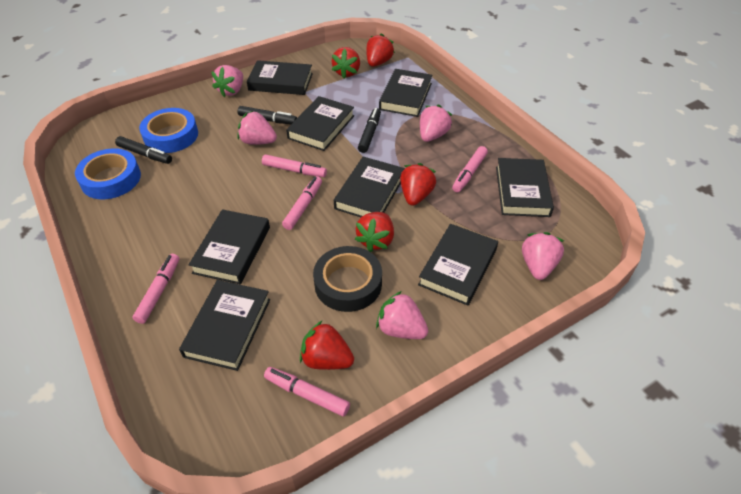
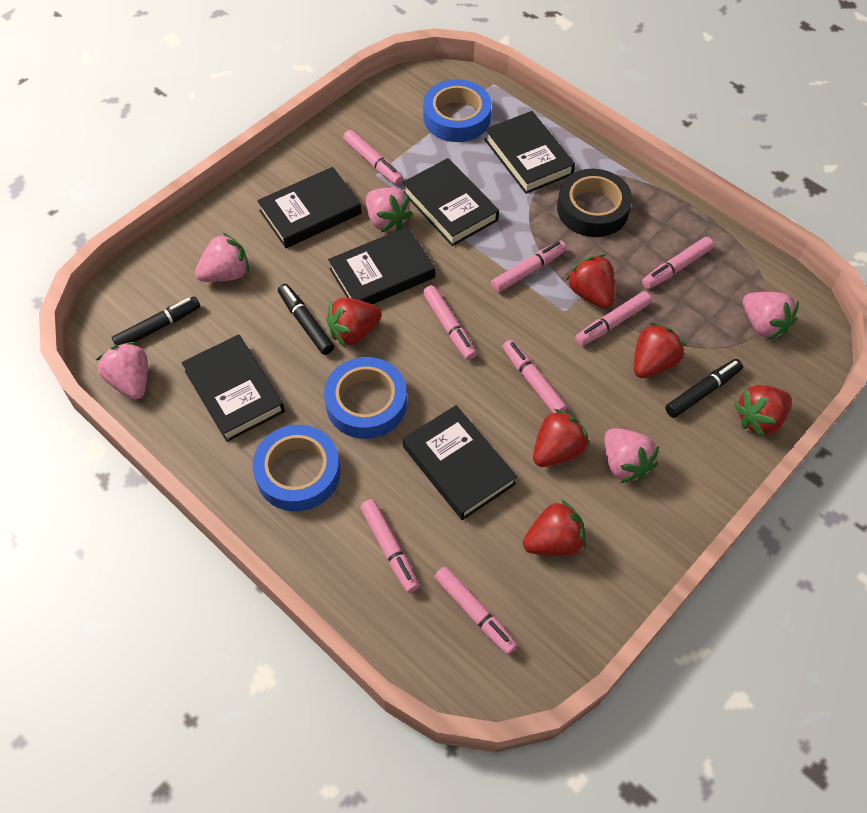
black book: 8 -> 6
blue tape: 2 -> 3
pink marker: 5 -> 8
red strawberry: 5 -> 6

